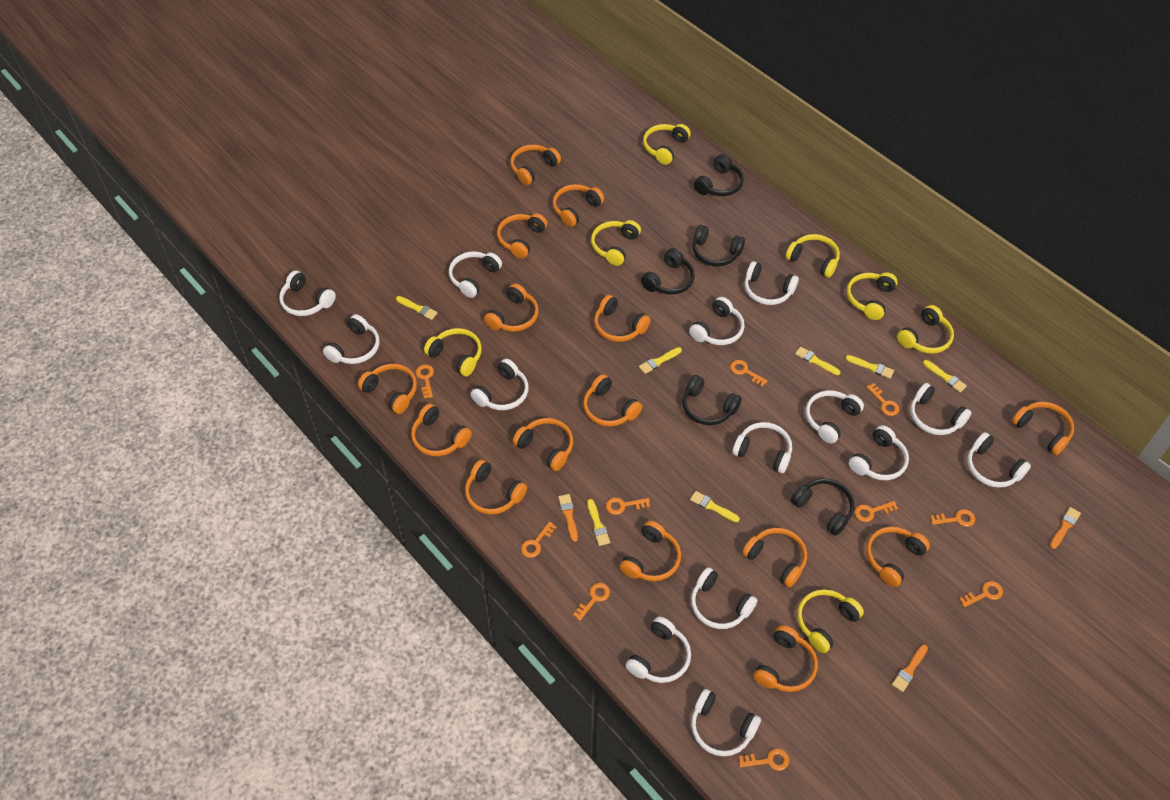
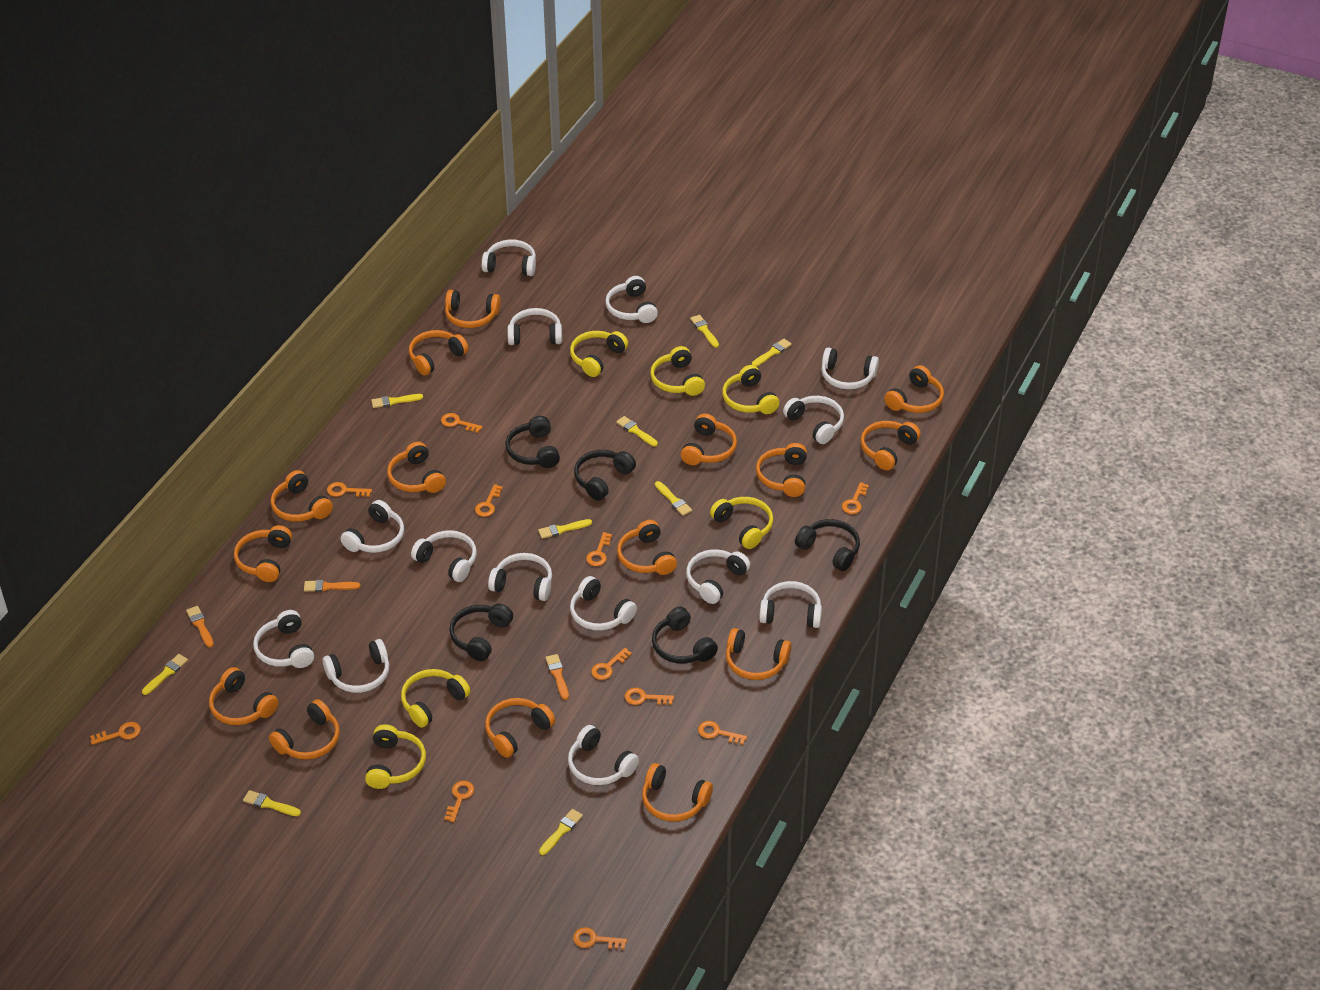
orange key: 10 -> 11
yellow brush: 7 -> 9
yellow headphones: 7 -> 6

